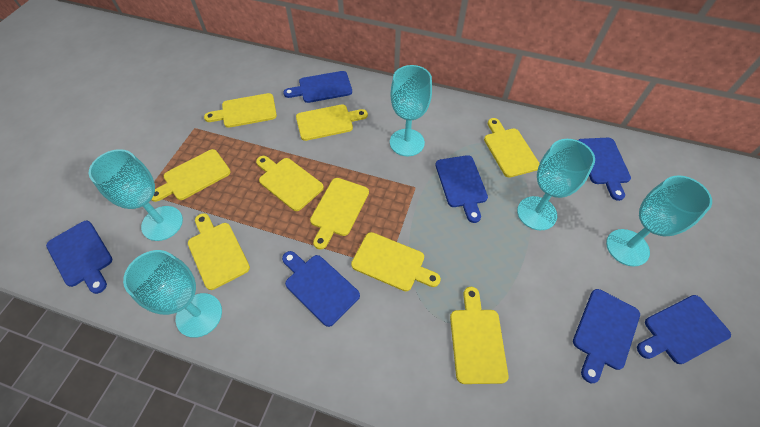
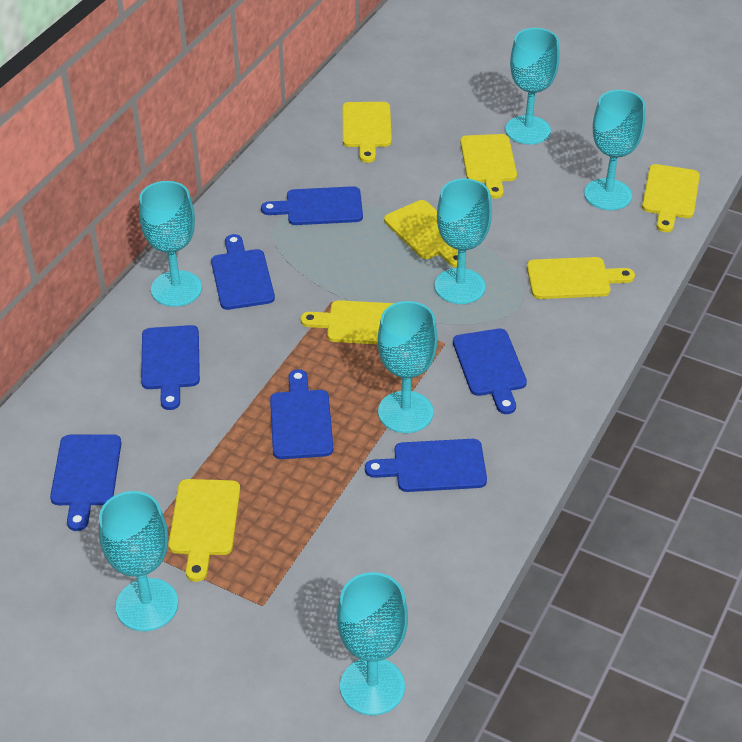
turquoise goblet: 5 -> 7
yellow cutting board: 9 -> 7

